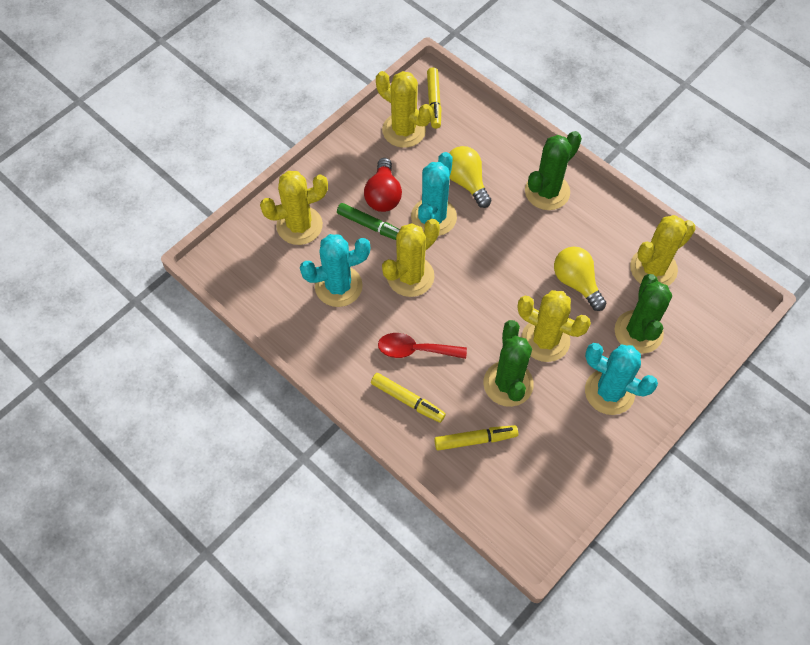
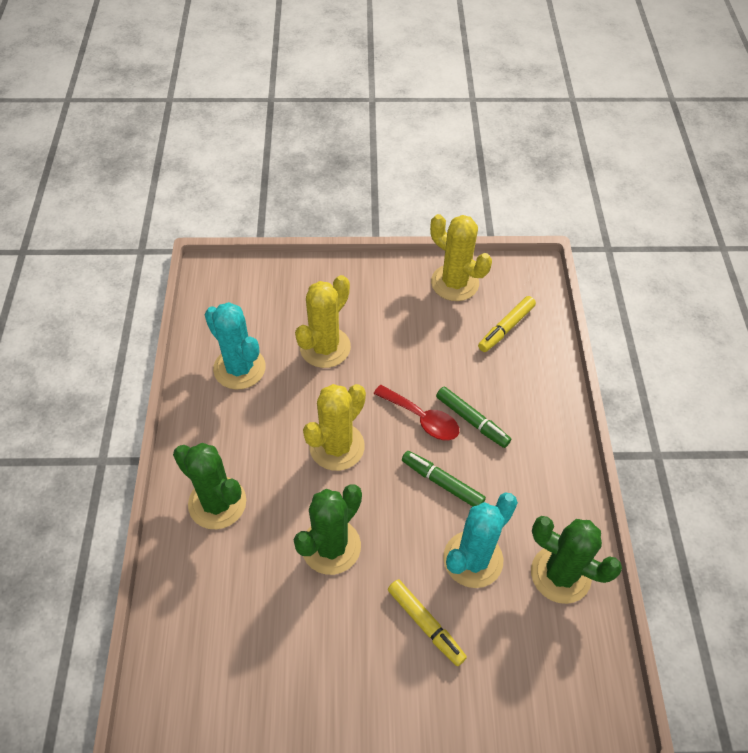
green marker: 1 -> 2
red light bulb: 1 -> 0
turquoise cactus: 3 -> 2
yellow cactus: 5 -> 3
yellow light bulb: 2 -> 0
yellow marker: 3 -> 2

